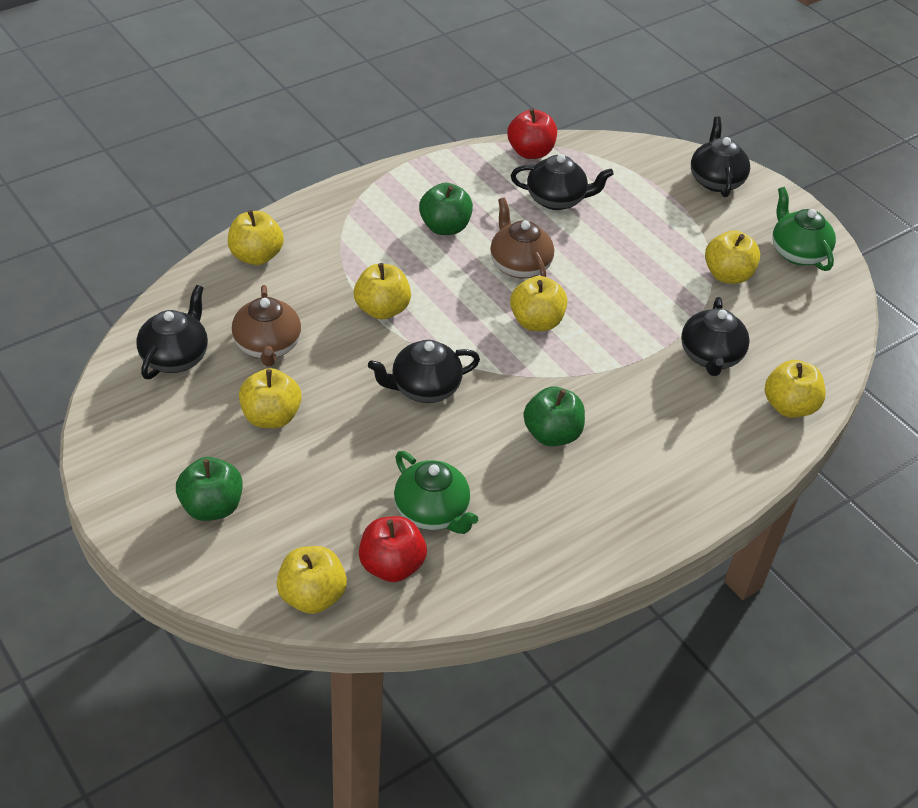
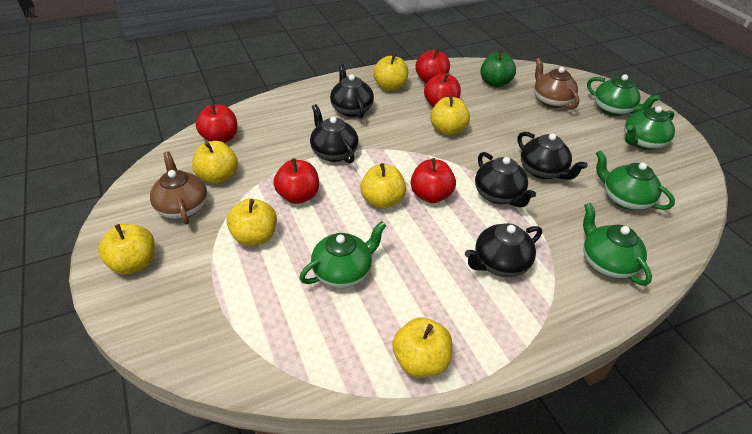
green apple: 3 -> 1
green teapot: 2 -> 5
red apple: 2 -> 5

